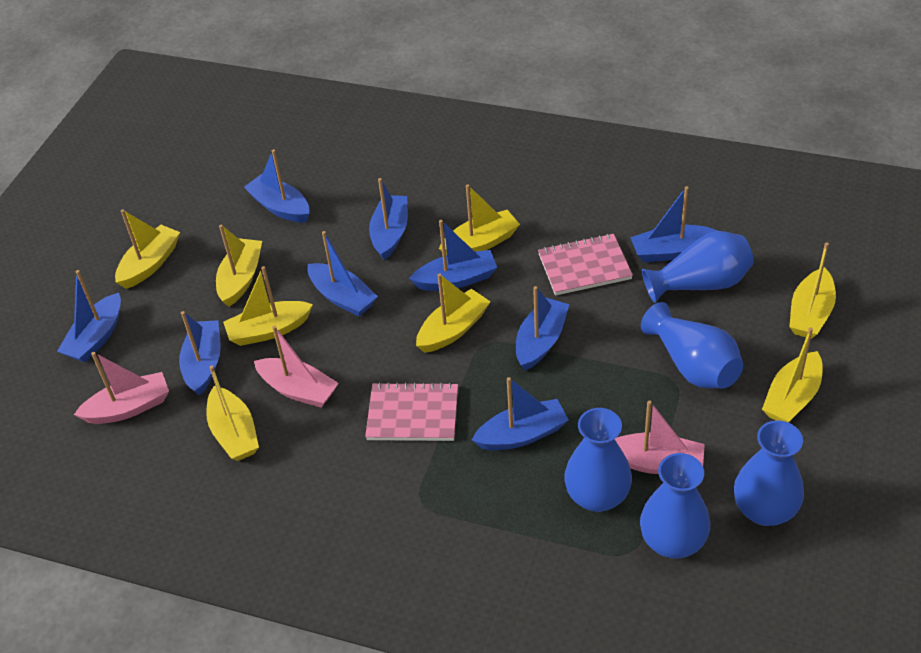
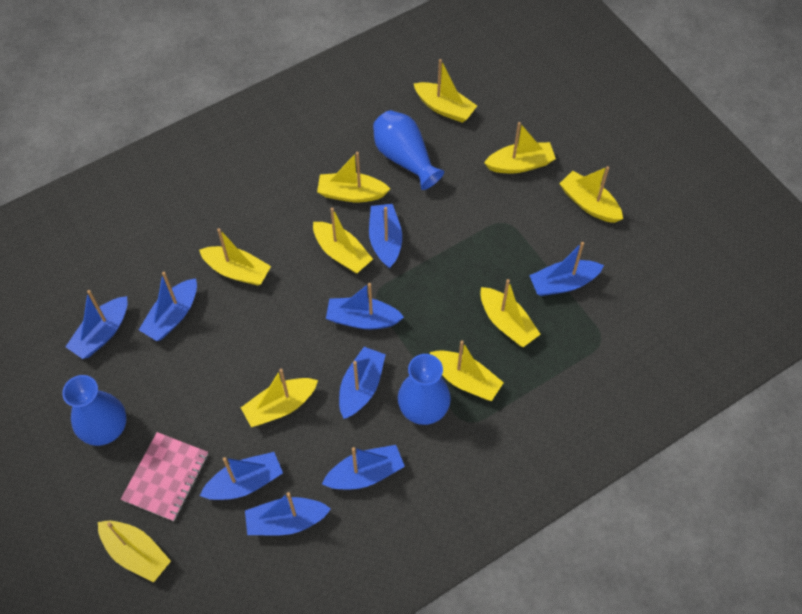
blue vase: 5 -> 3
pink boat: 3 -> 0
pink notebook: 2 -> 1
yellow boat: 8 -> 10

